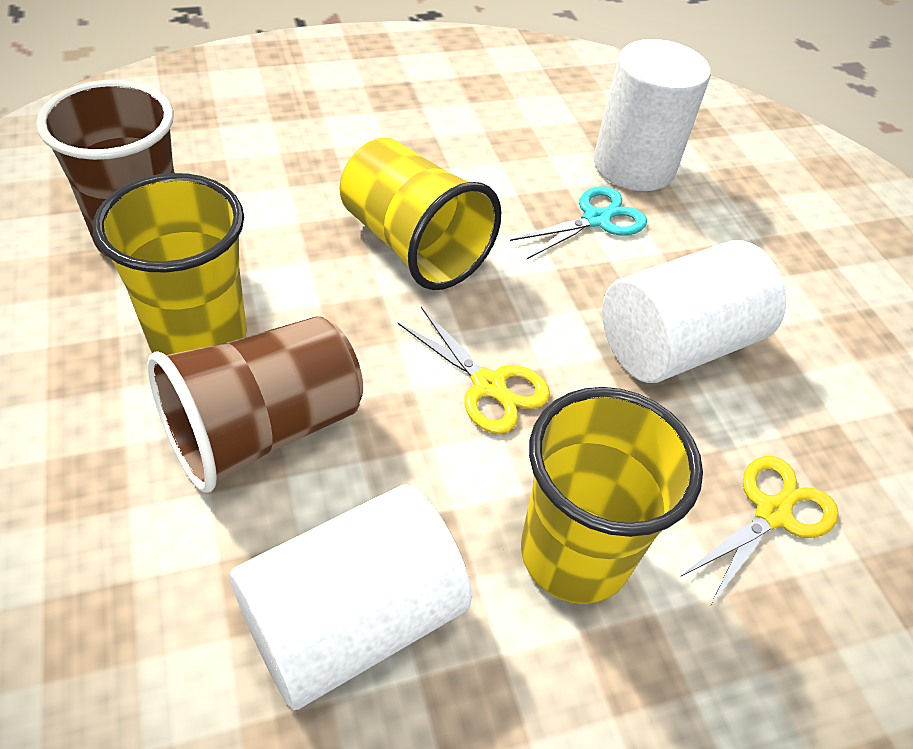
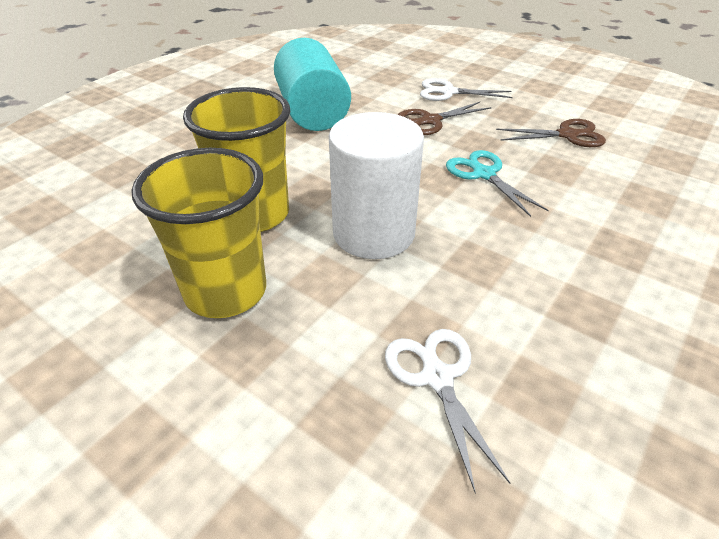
brown cup: 2 -> 0
brown scissors: 0 -> 2
turquoise cylinder: 0 -> 1
white cylinder: 3 -> 1
white scissors: 0 -> 2
yellow cup: 3 -> 2
yellow scissors: 2 -> 0

